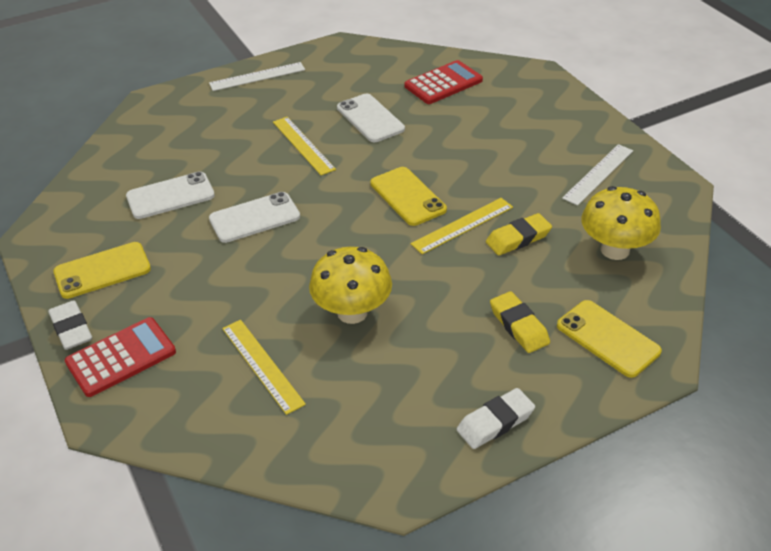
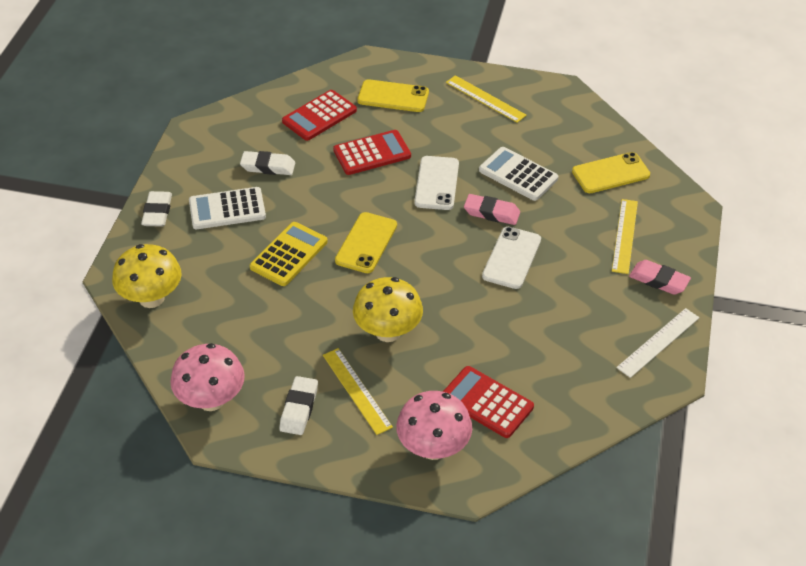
pink eraser: 0 -> 2
pink mushroom: 0 -> 2
red calculator: 2 -> 3
white calculator: 0 -> 2
white eraser: 2 -> 3
white phone: 3 -> 2
white ruler: 2 -> 1
yellow calculator: 0 -> 1
yellow eraser: 2 -> 0

